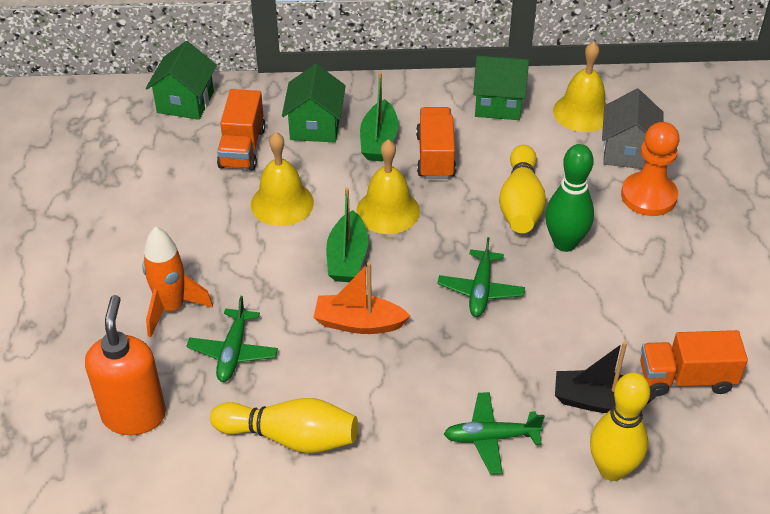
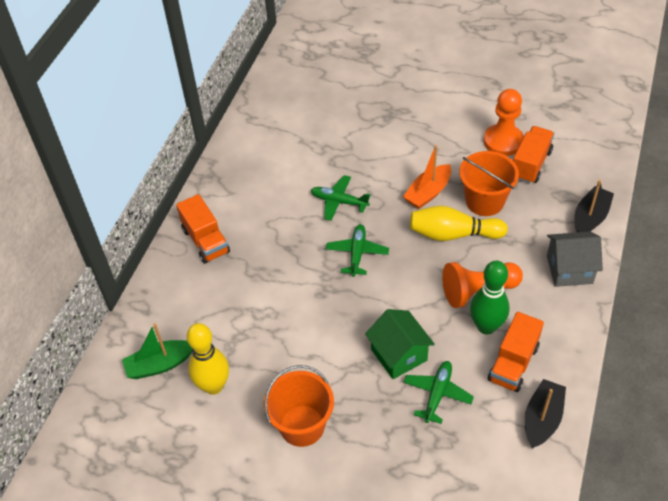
black boat: 1 -> 2
green boat: 2 -> 1
green house: 3 -> 1
orange bucket: 0 -> 2
orange pawn: 1 -> 2
orange rocket: 1 -> 0
orange soap dispenser: 1 -> 0
yellow bell: 3 -> 0
yellow bowling pin: 3 -> 2

